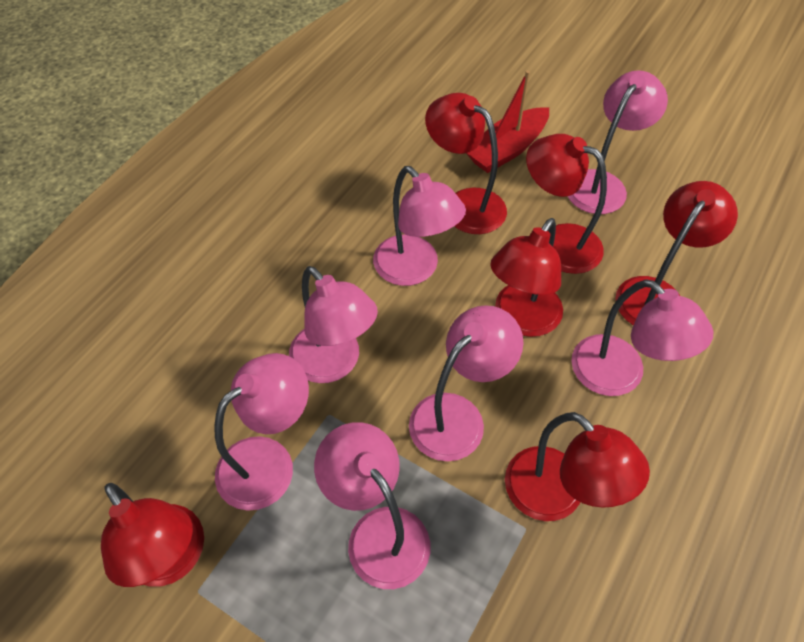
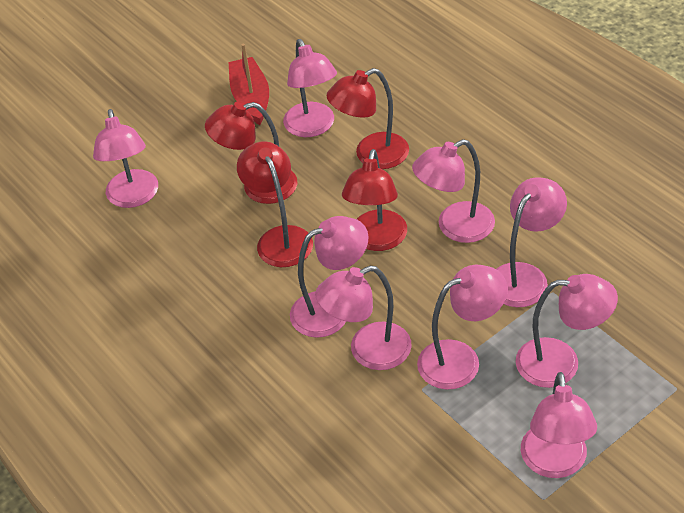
pink lamp: 7 -> 9
red lamp: 6 -> 4

